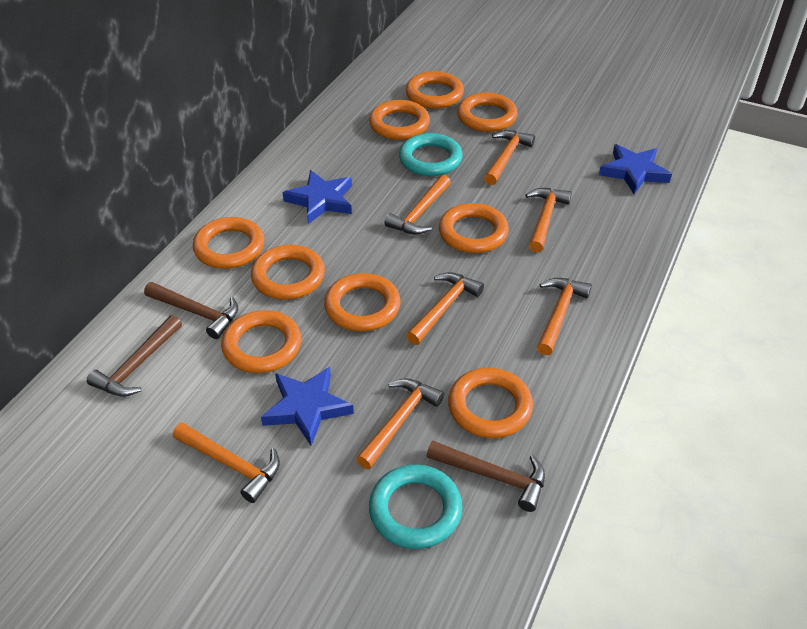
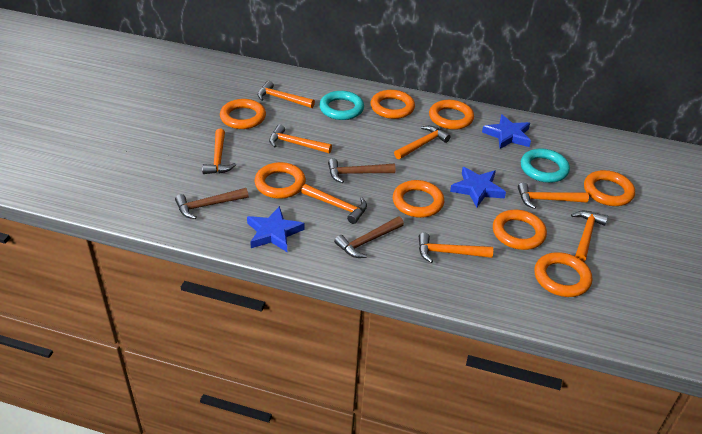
orange hammer: 7 -> 8
orange ring: 9 -> 8

